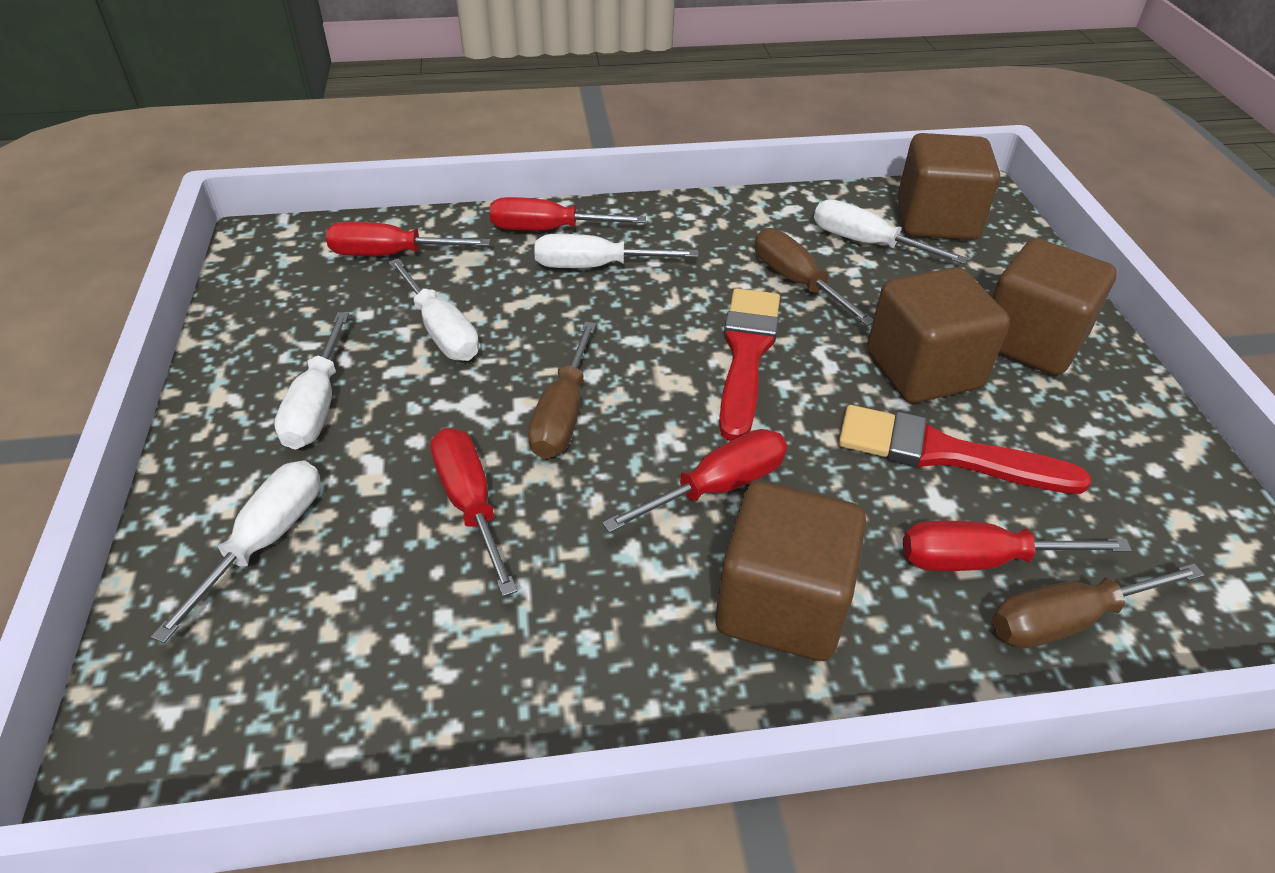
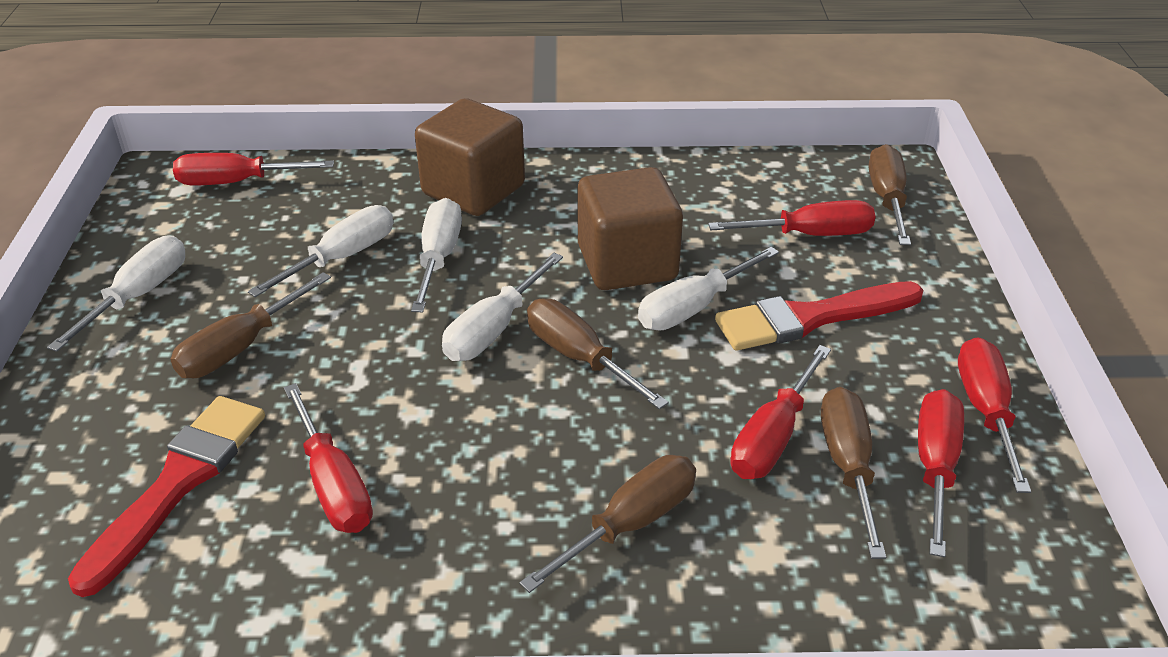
brown cube: 4 -> 2
brown screwdriver: 3 -> 5
red screwdriver: 5 -> 6

